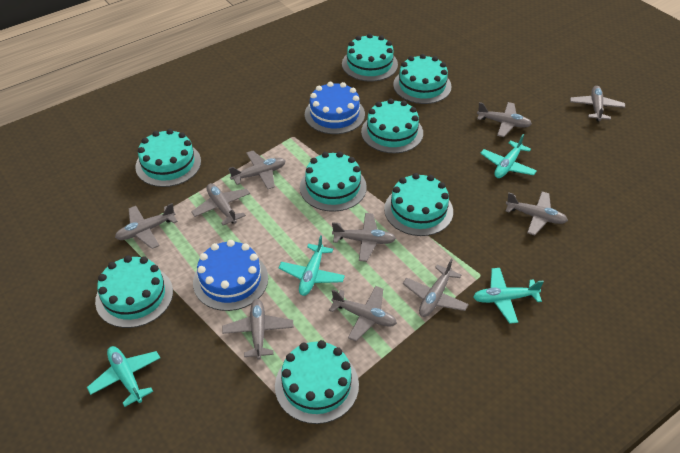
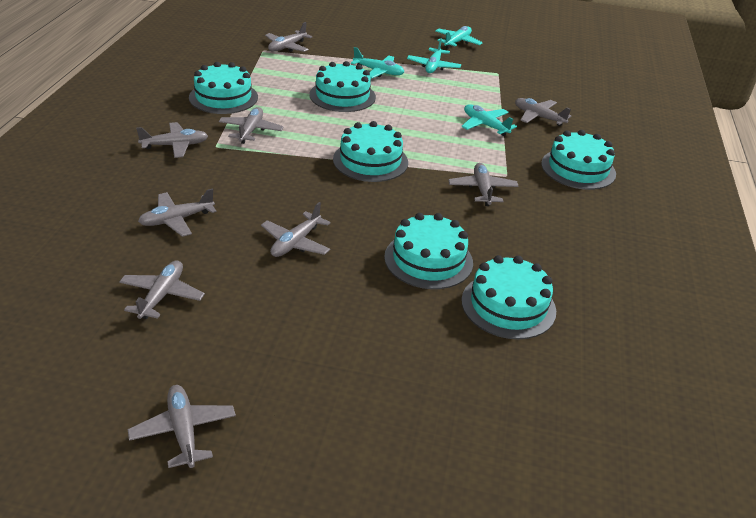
blue cake: 2 -> 0
grey plane: 10 -> 9
turquoise cake: 8 -> 6

